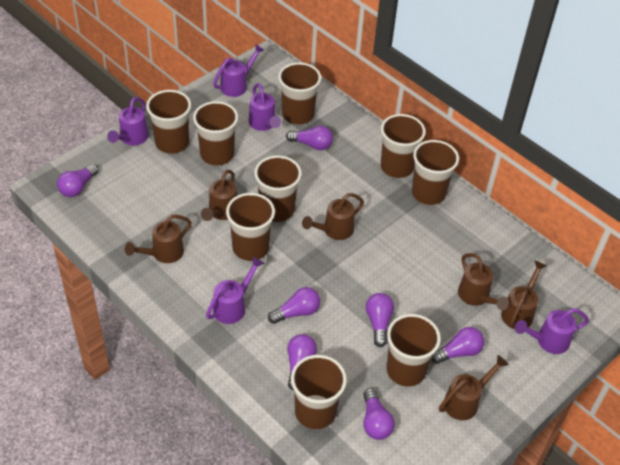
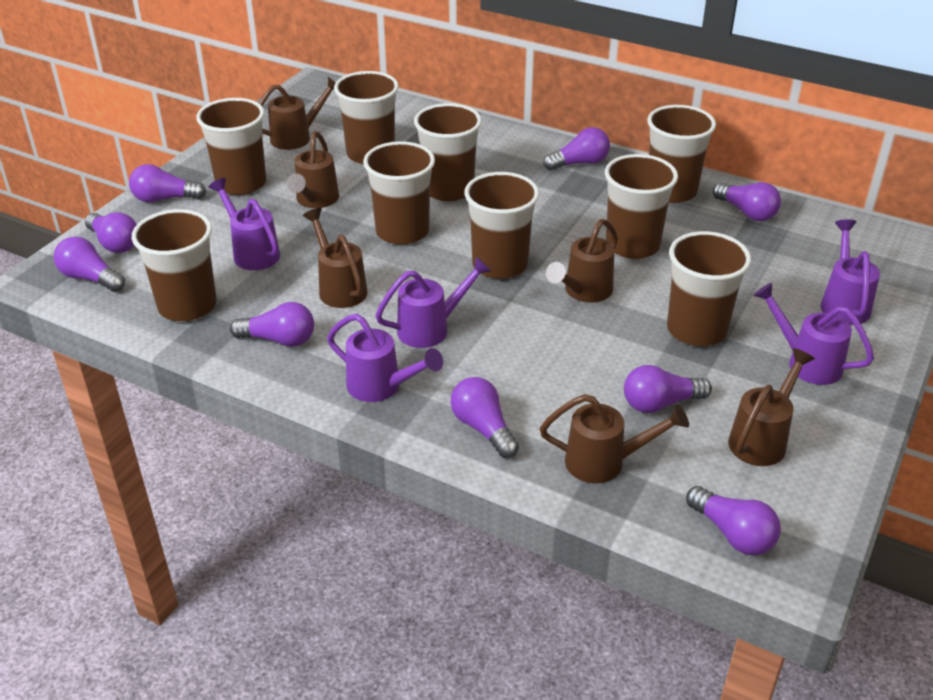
purple light bulb: 7 -> 9

